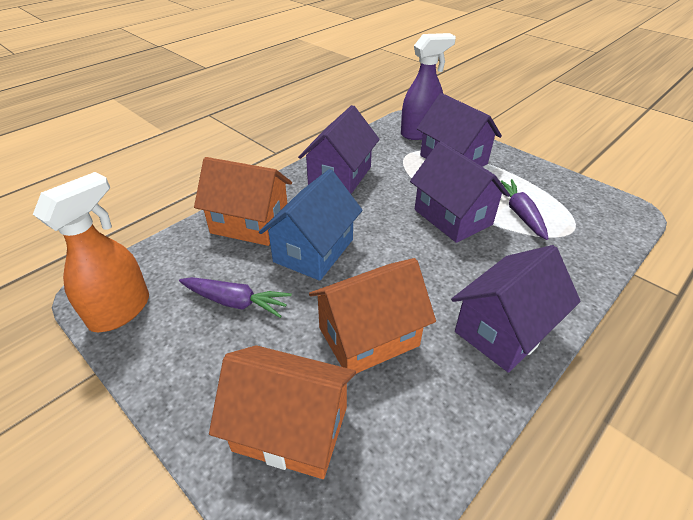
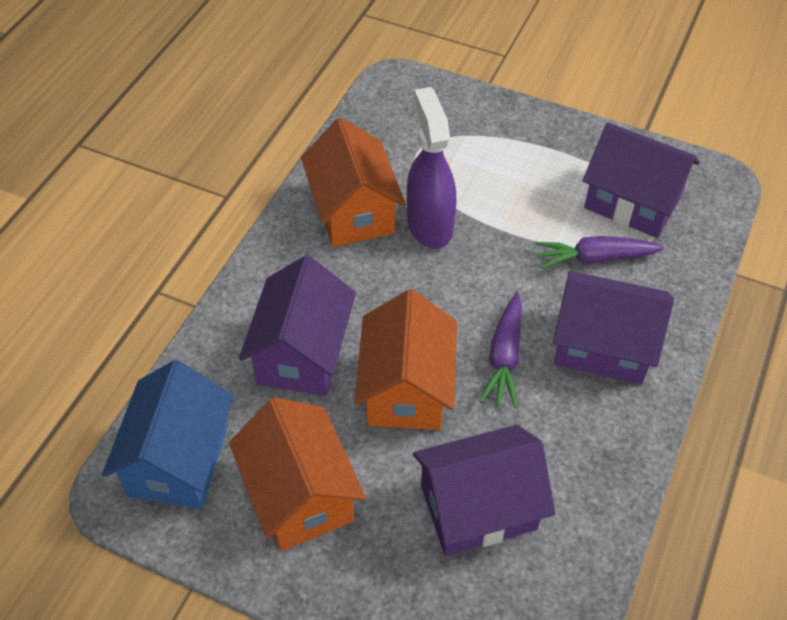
orange spray bottle: 1 -> 0

